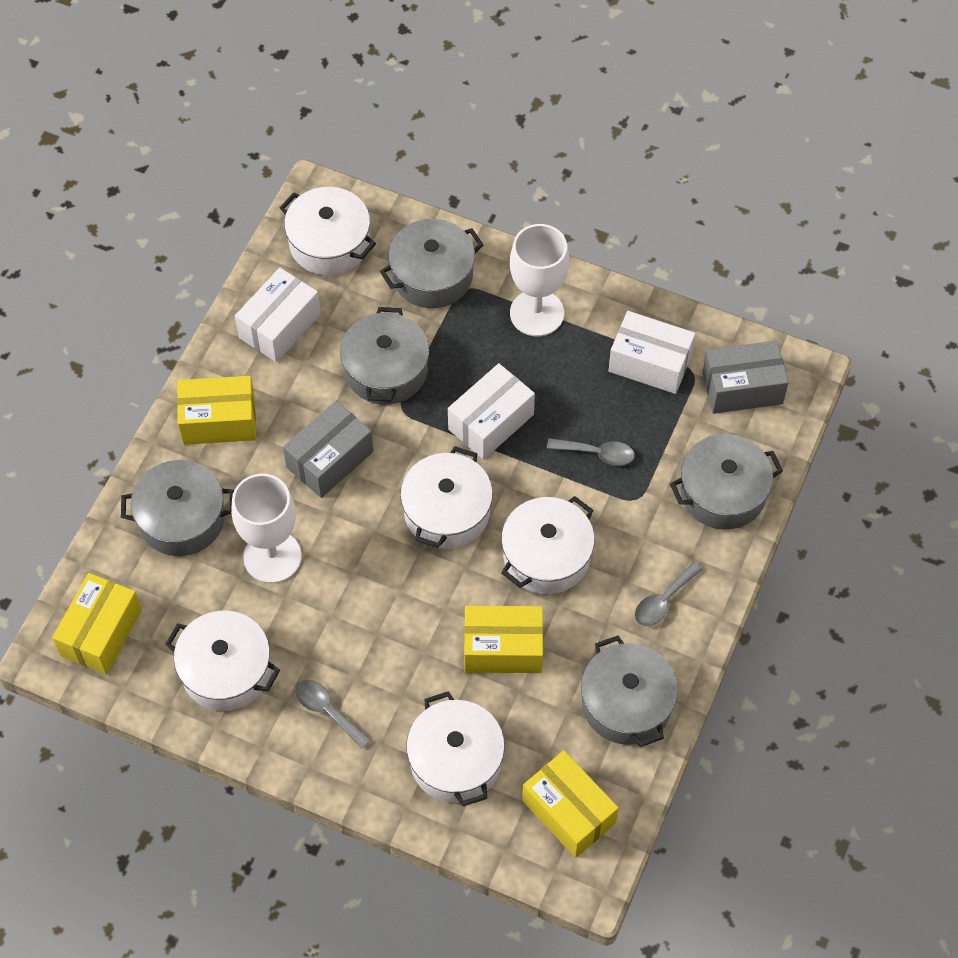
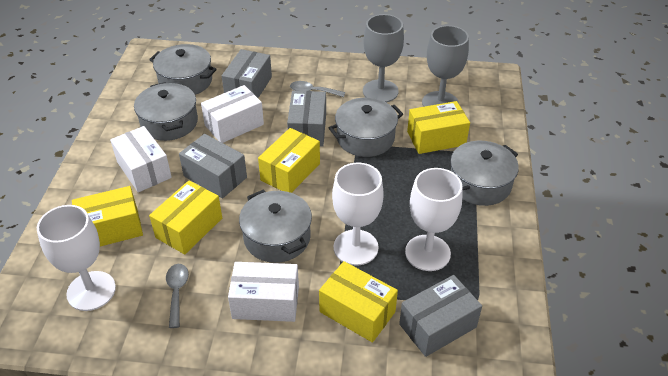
grey box: 2 -> 4
grey goblet: 0 -> 2
grey spoon: 3 -> 2
white goblet: 2 -> 3
white pot: 5 -> 0
yellow box: 4 -> 5

